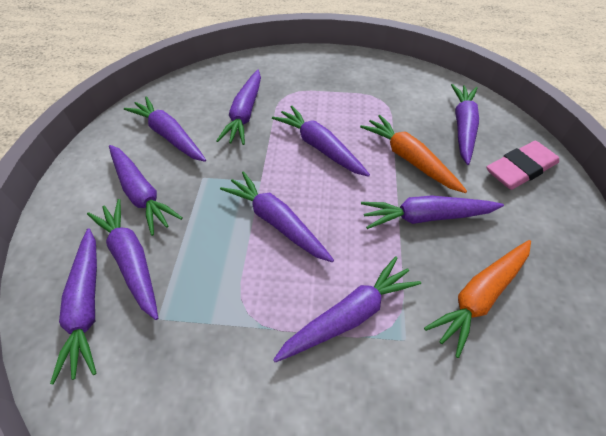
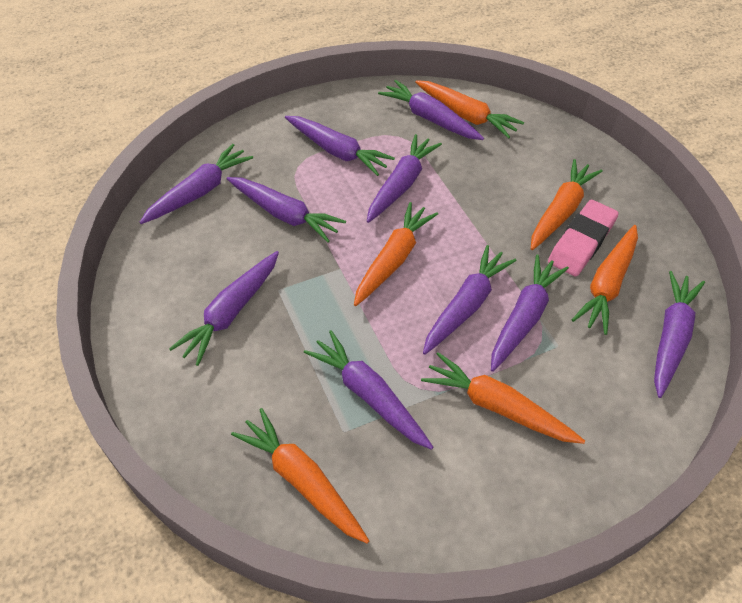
orange carrot: 2 -> 6

